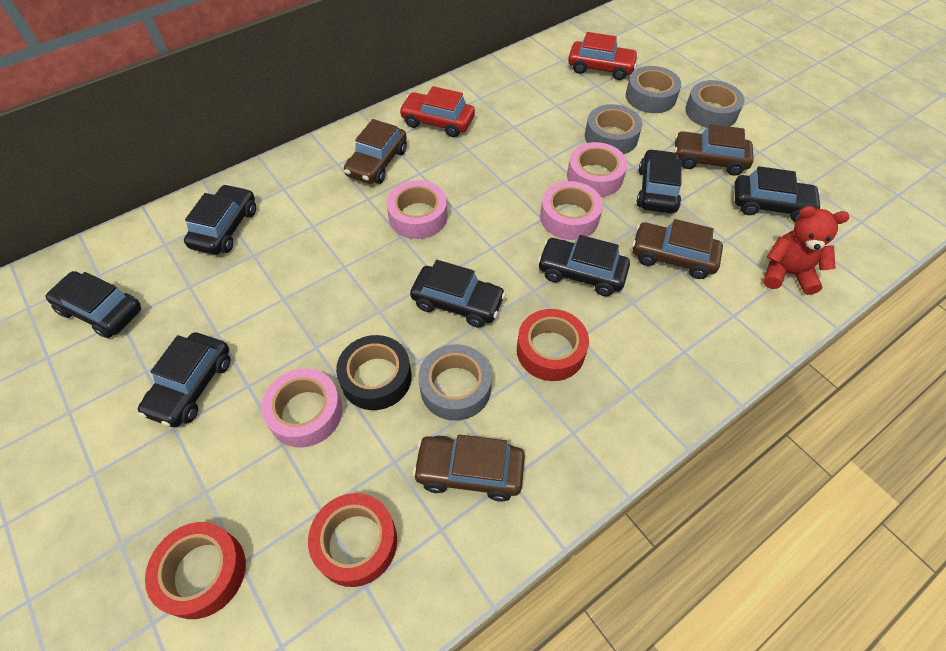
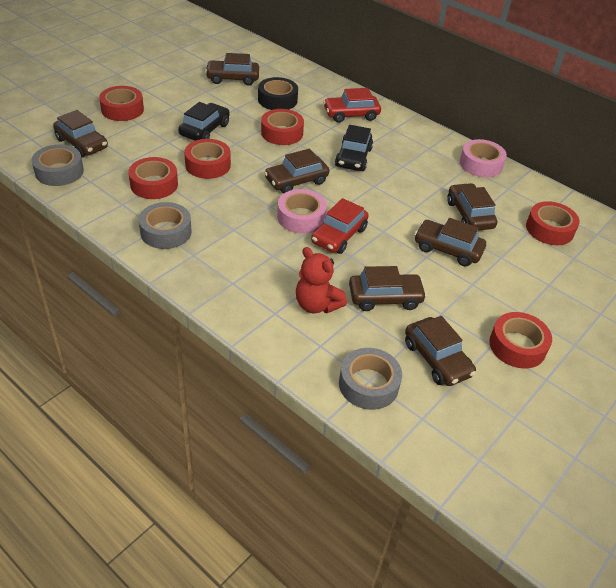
black car: 7 -> 2
brown car: 4 -> 7
grey tape: 4 -> 3
pink tape: 4 -> 2
red tape: 3 -> 6

